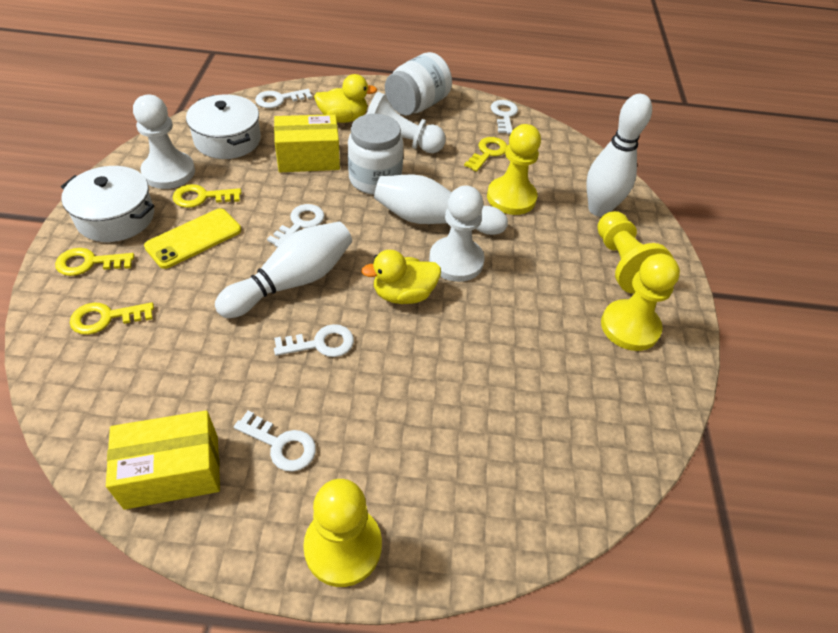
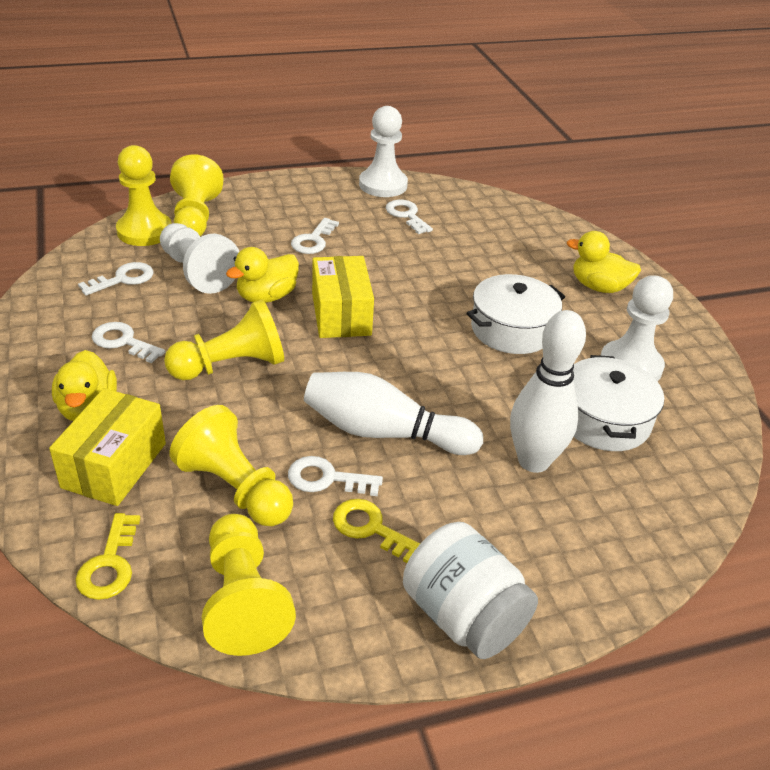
white bowling pin: 3 -> 2
white jar: 2 -> 1
yellow duck: 2 -> 3
yellow key: 4 -> 2
yellow pawn: 4 -> 5
yellow phone: 1 -> 0

